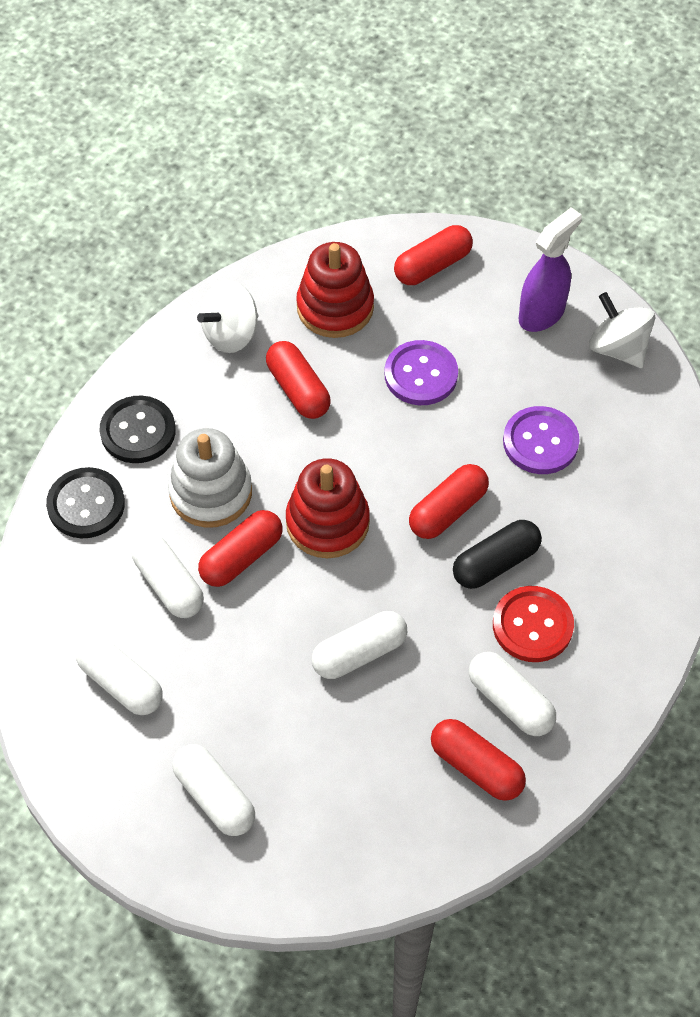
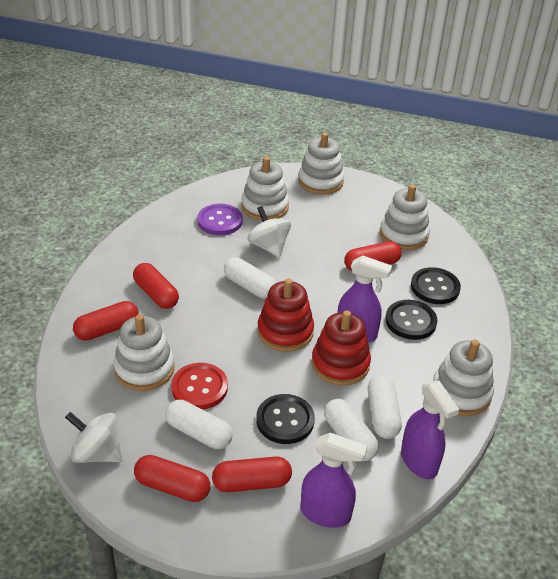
black button: 2 -> 3
black capsule: 1 -> 0
purple button: 2 -> 1
purple spray bottle: 1 -> 3
white capsule: 5 -> 4
white stacking toy: 1 -> 5

